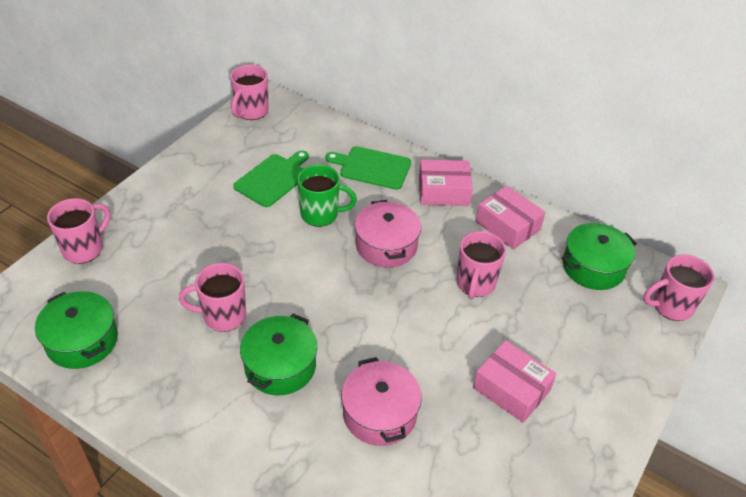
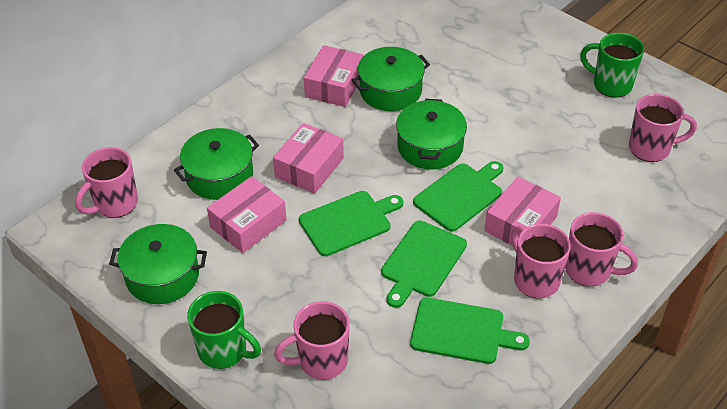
green cutting board: 2 -> 4
green mug: 1 -> 2
green pot: 3 -> 4
pink box: 3 -> 4
pink pot: 2 -> 0

